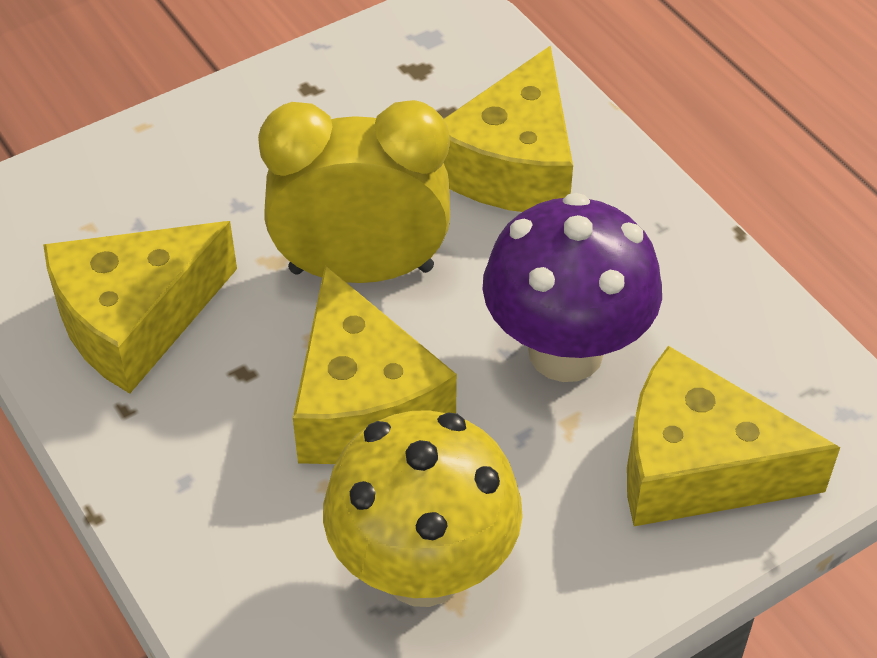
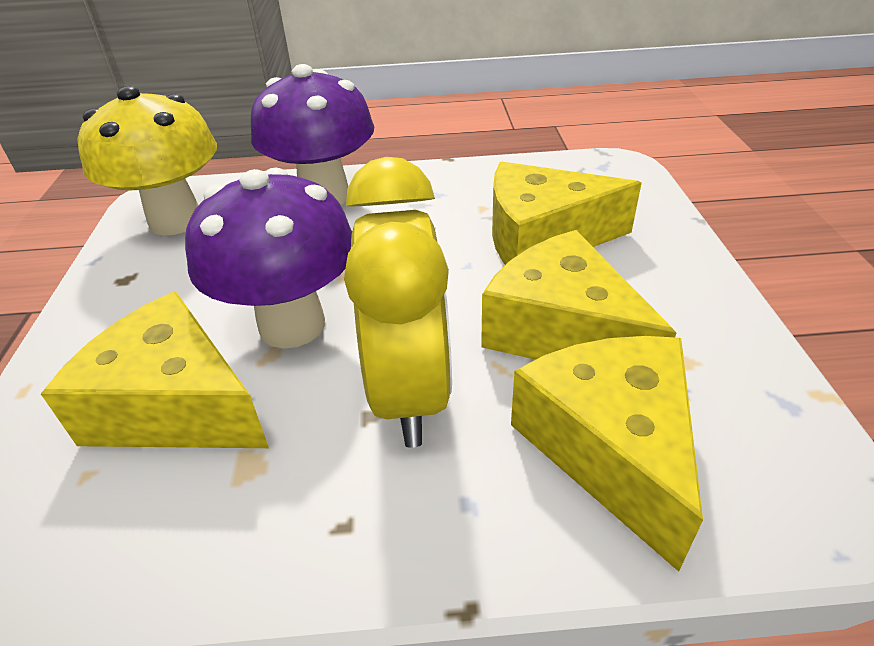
purple mushroom: 1 -> 2

